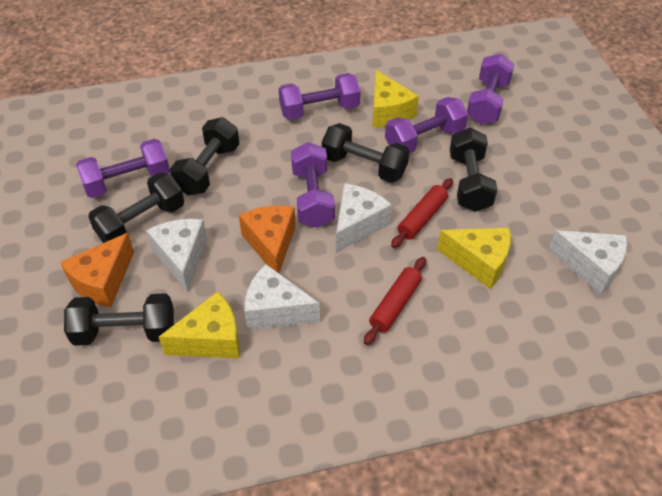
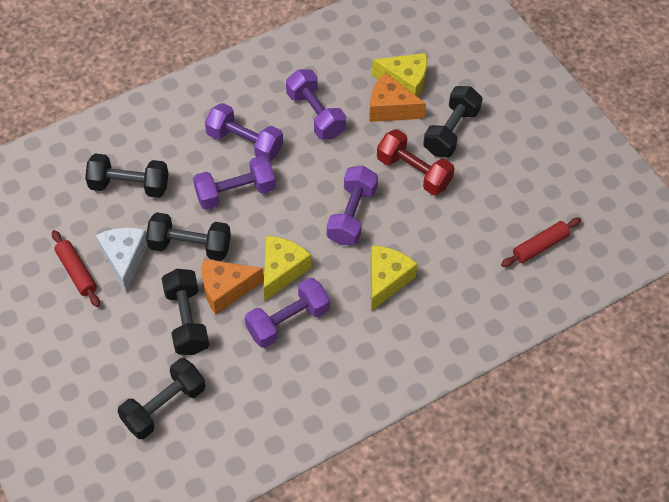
red dumbbell: 0 -> 1
white cheese: 4 -> 1

